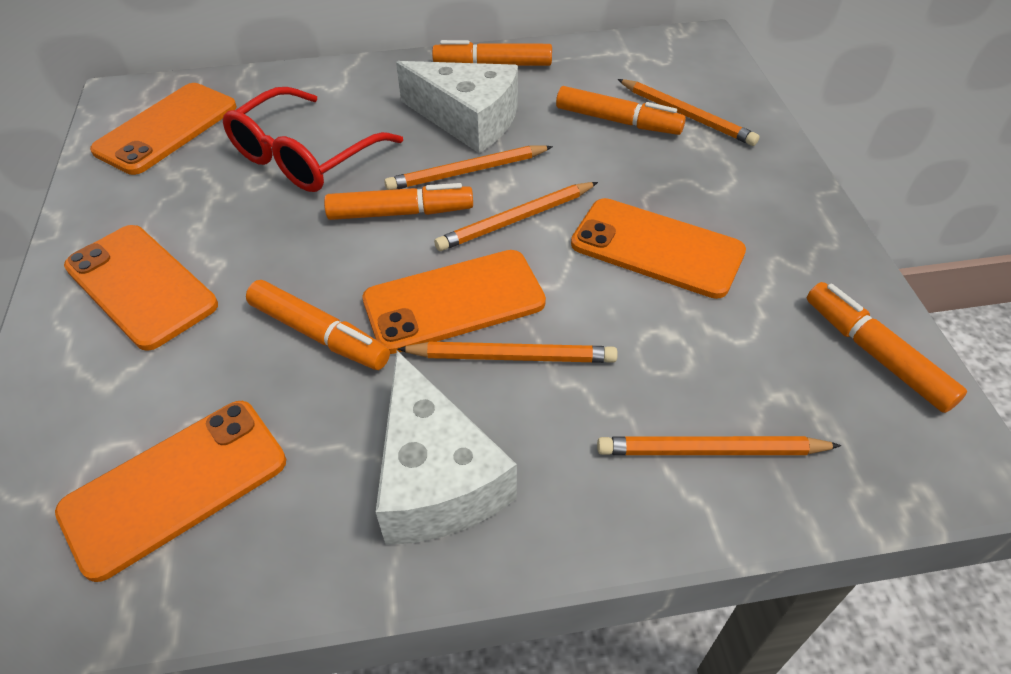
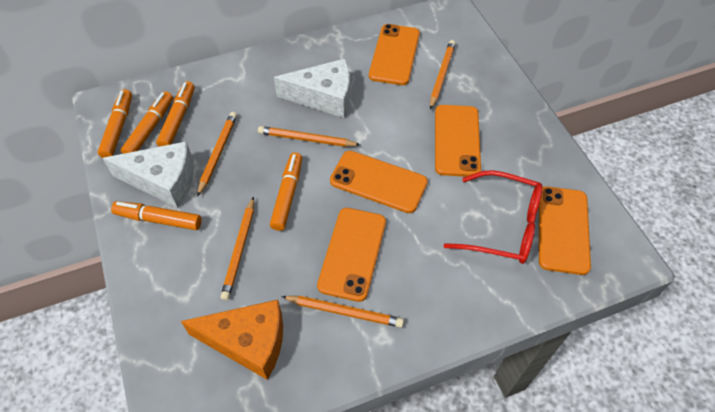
orange cheese: 0 -> 1

